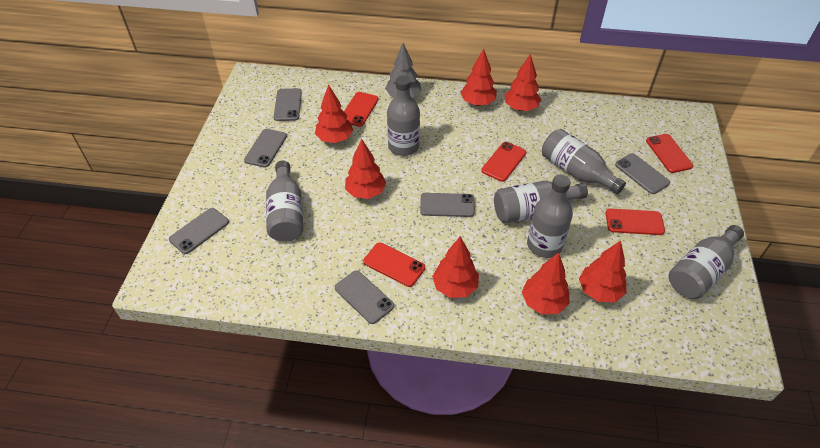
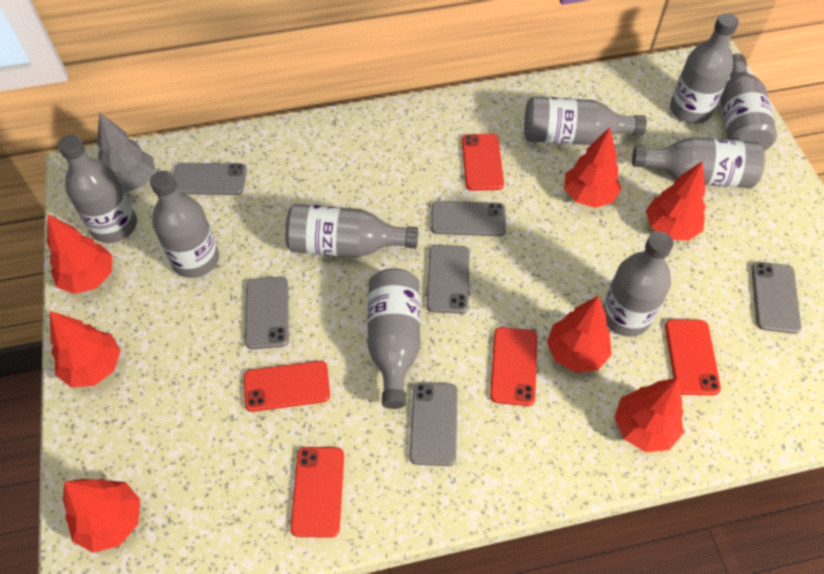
grey bottle: 6 -> 9

